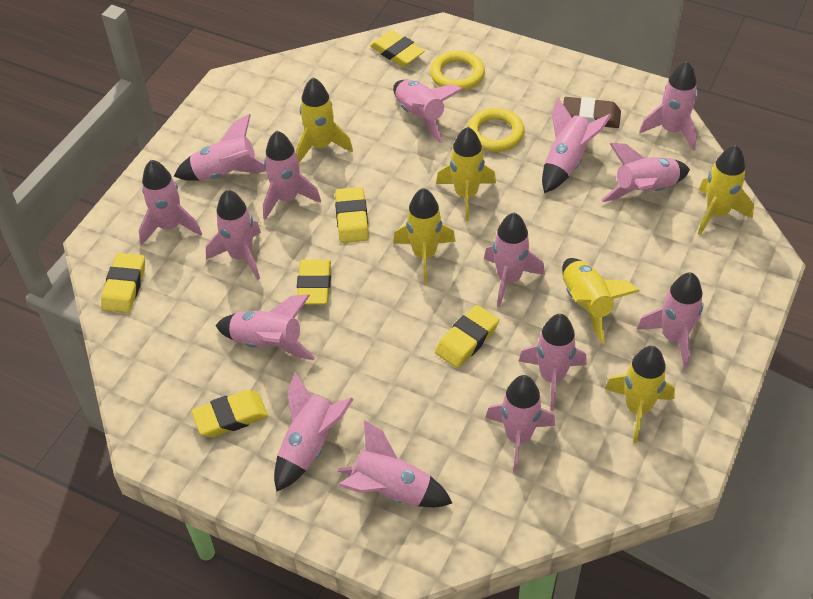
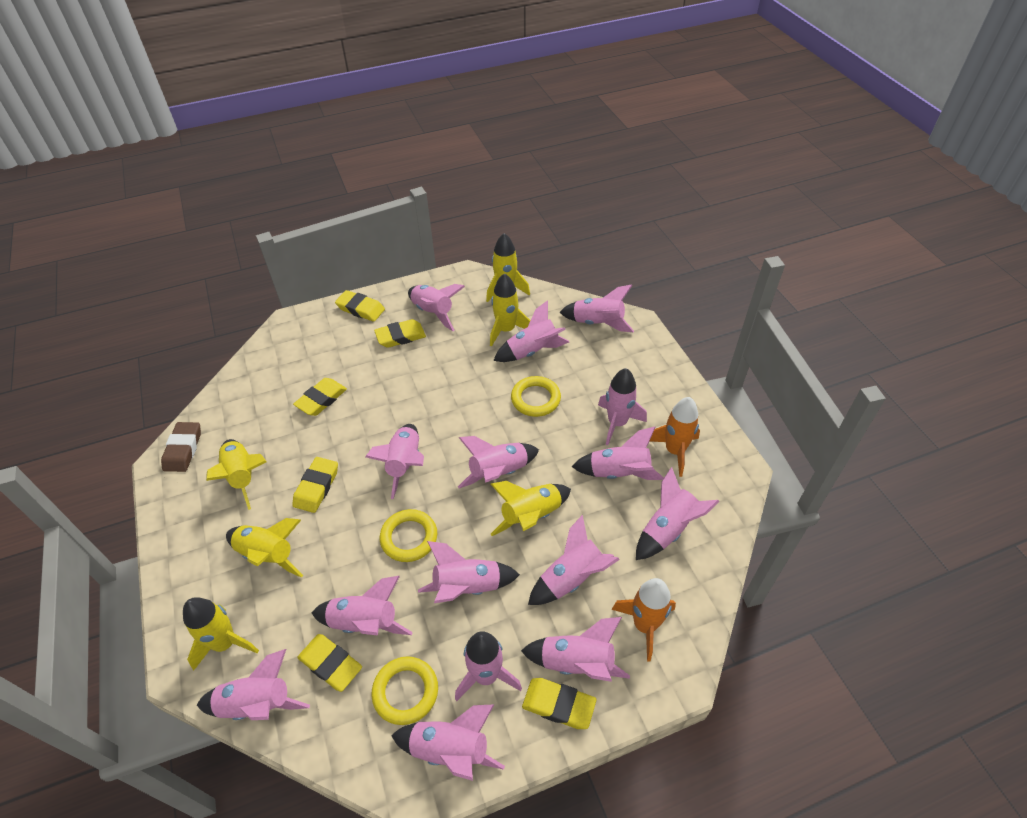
orange rocket: 0 -> 2
yellow ring: 2 -> 3

